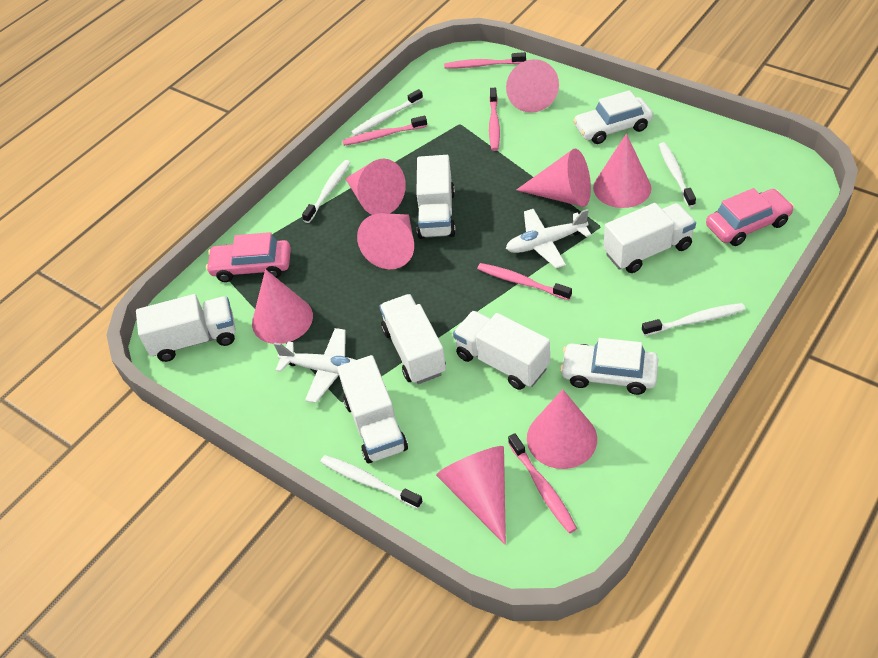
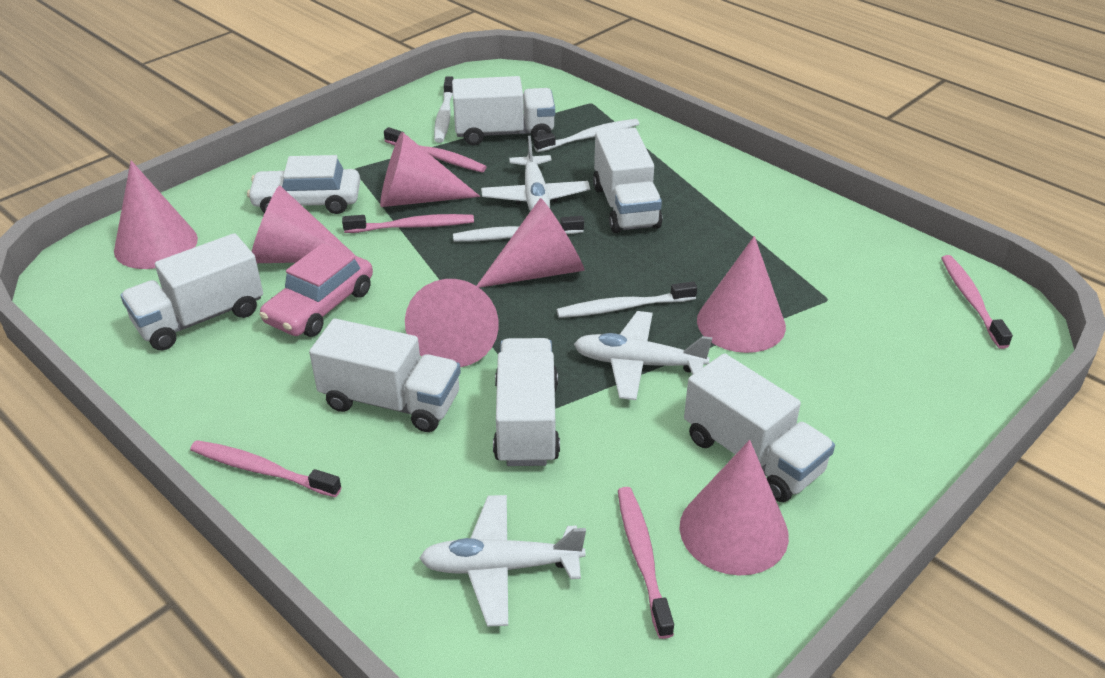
pink car: 2 -> 1
pink cone: 8 -> 7
white car: 2 -> 1
white plane: 2 -> 3
white toothbrush: 5 -> 4

